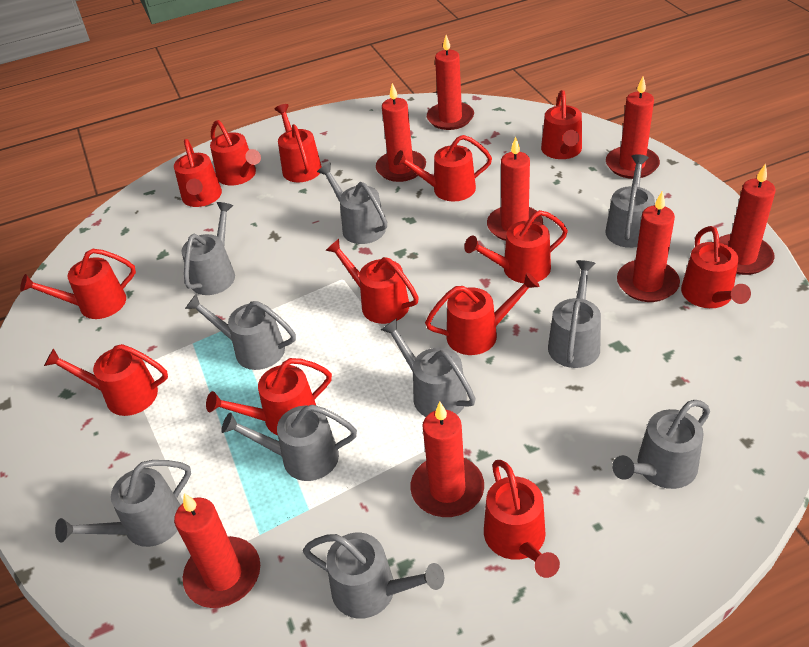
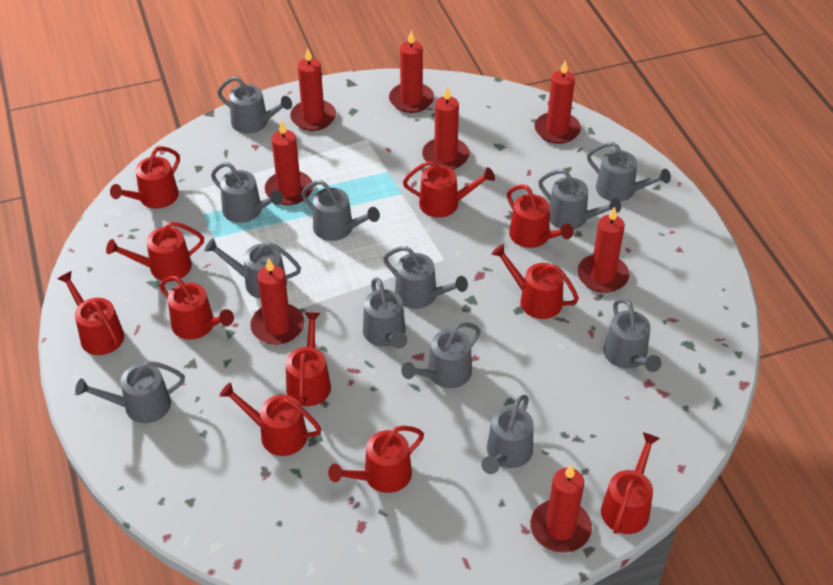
grey watering can: 10 -> 12
red watering can: 13 -> 11

